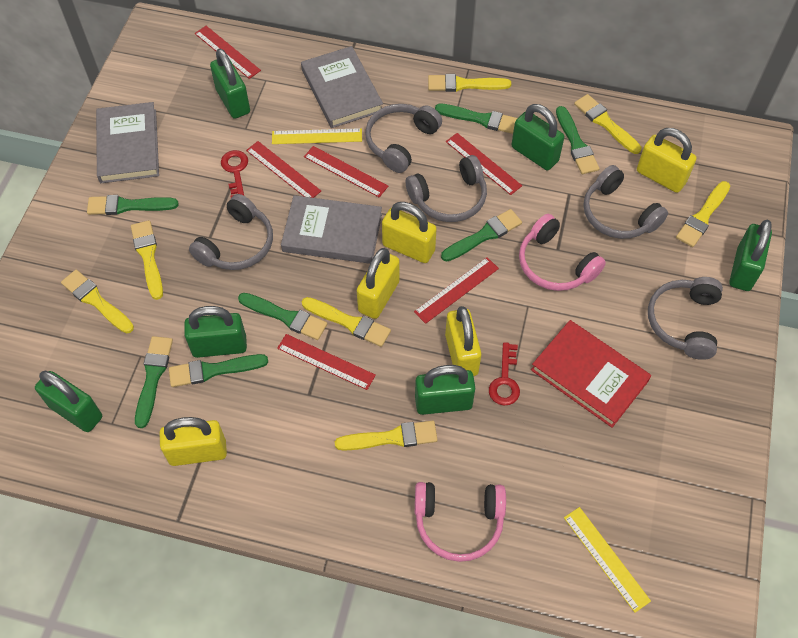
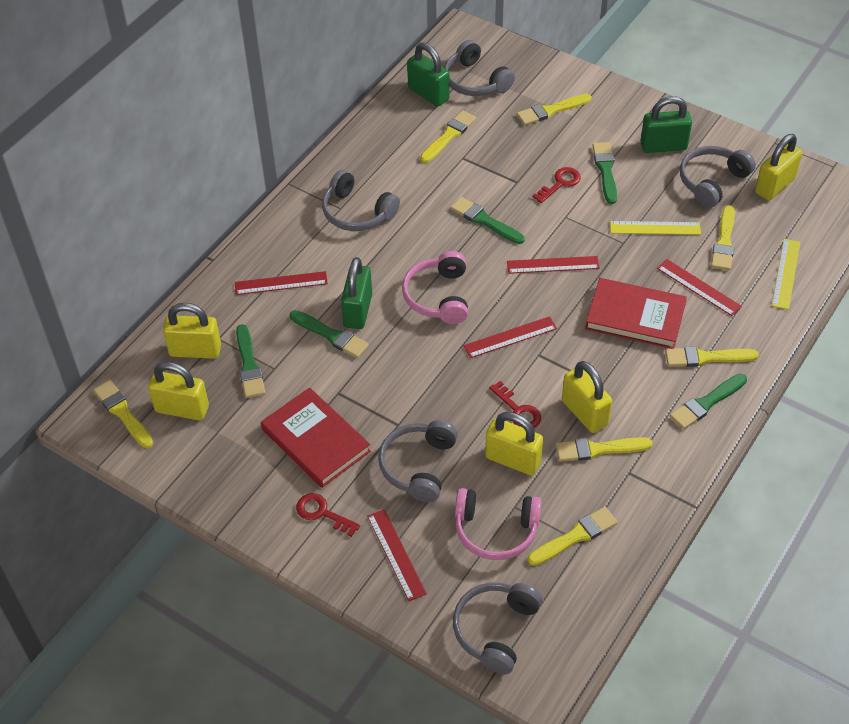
green brush: 7 -> 5
green padlock: 6 -> 3
grey book: 3 -> 0
red book: 1 -> 2
red key: 2 -> 3
red ruler: 6 -> 5

